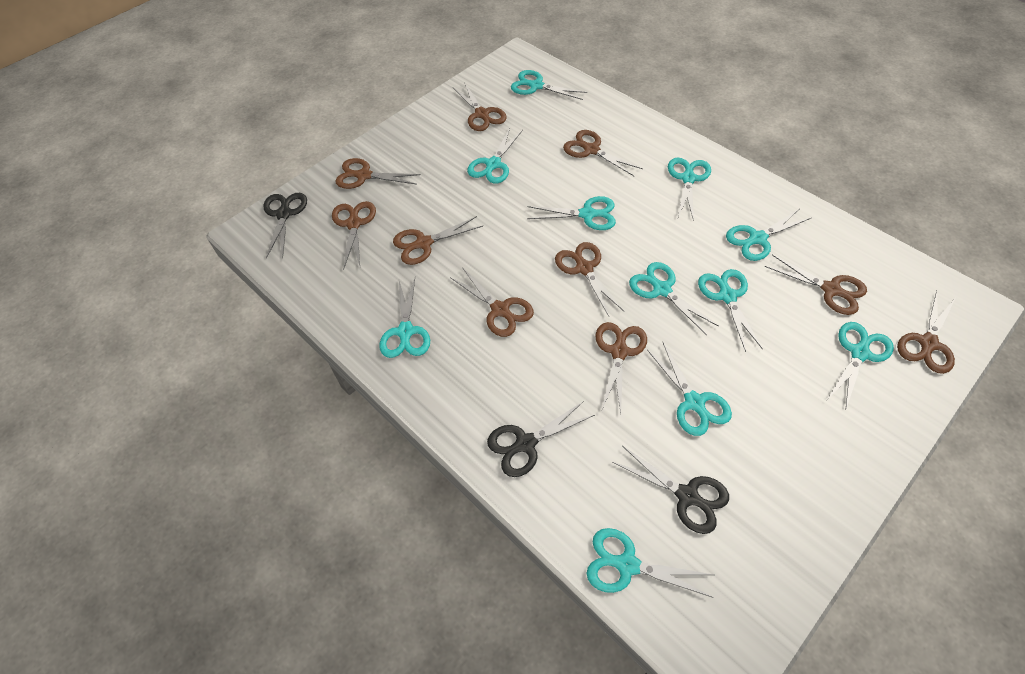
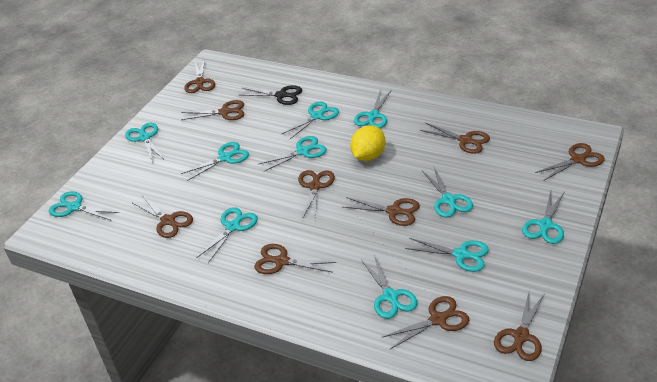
black scissors: 3 -> 1
yellow lemon: 0 -> 1

